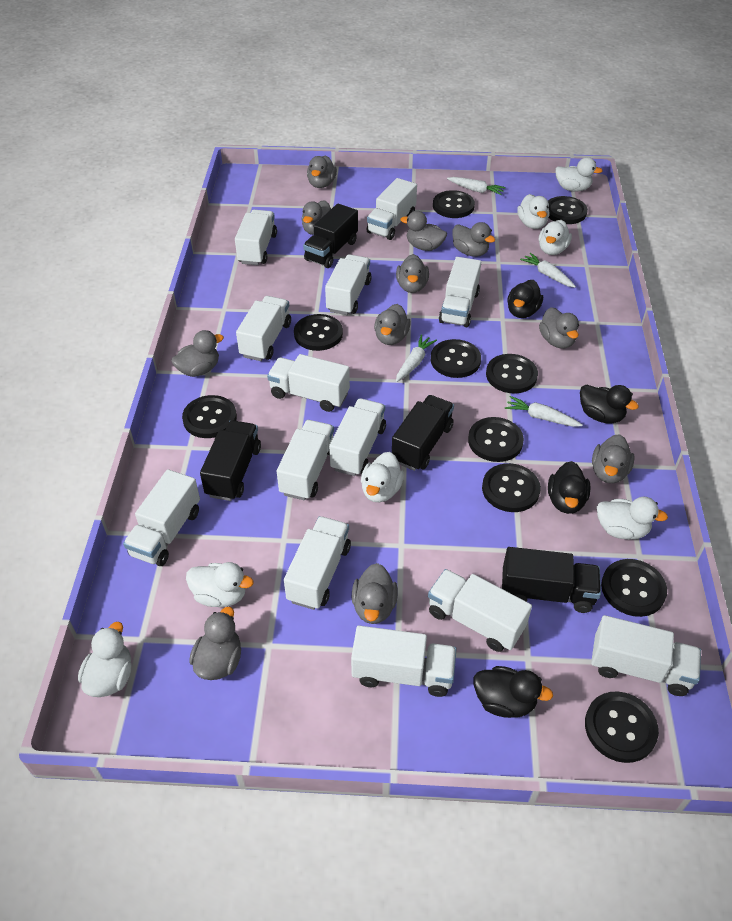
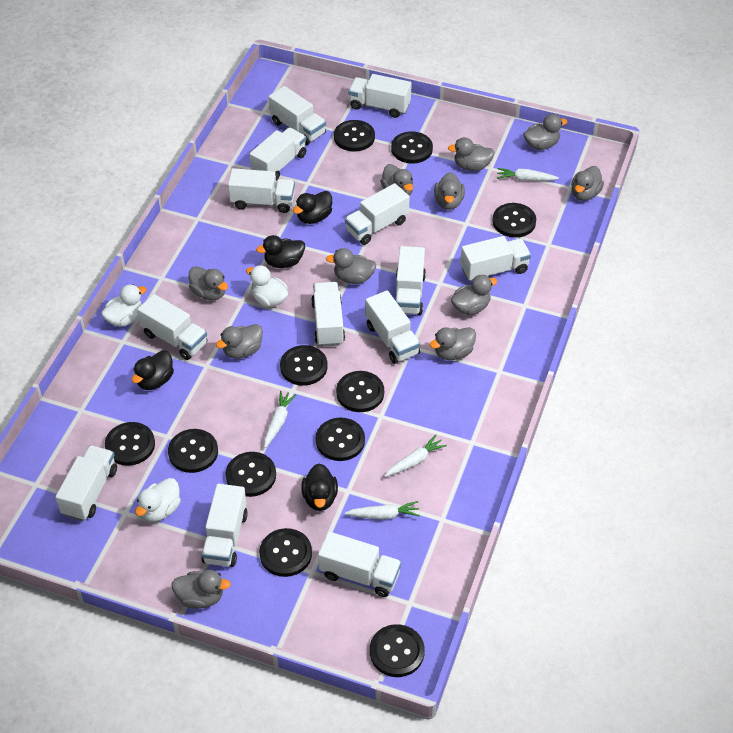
black button: 10 -> 11
black truck: 4 -> 0
white duck: 7 -> 3

